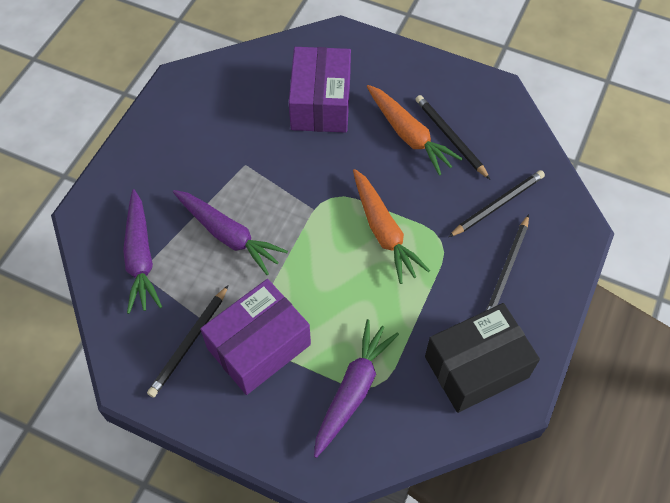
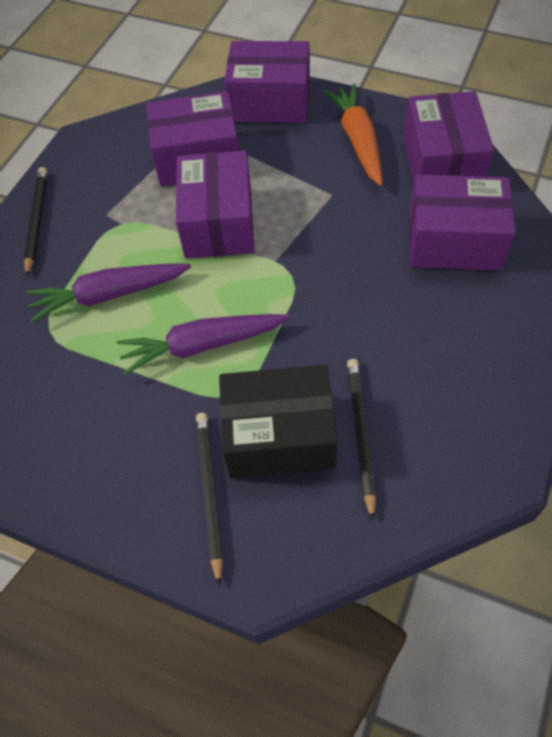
black pencil: 4 -> 3
orange carrot: 2 -> 1
purple box: 2 -> 5
purple carrot: 3 -> 2

